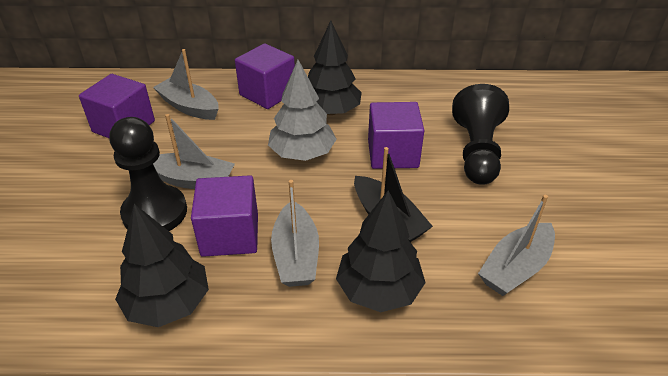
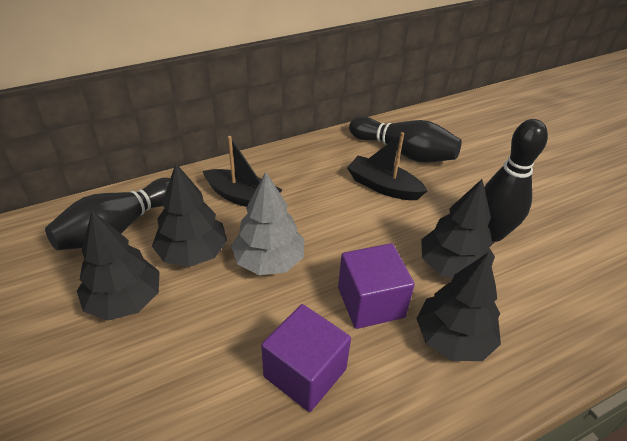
black boat: 1 -> 2
black bowling pin: 0 -> 3
black pawn: 2 -> 0
black tree: 3 -> 4
grey boat: 4 -> 0
purple cube: 4 -> 2

